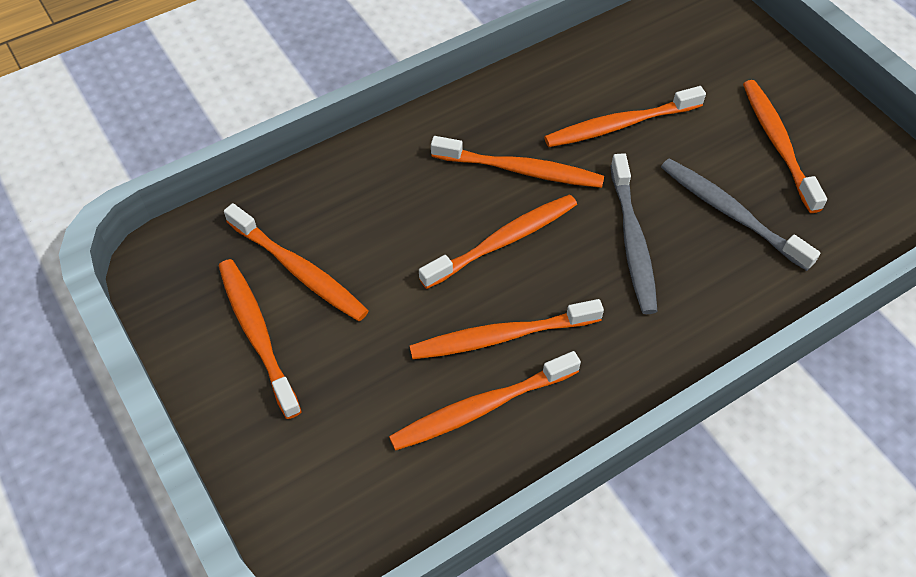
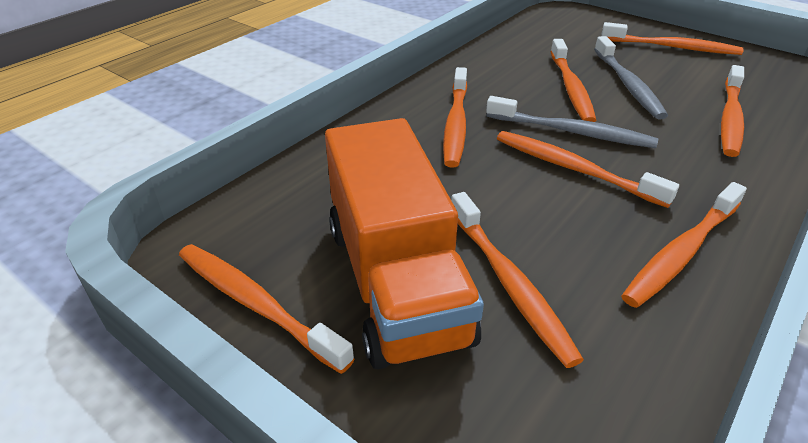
orange truck: 0 -> 1

